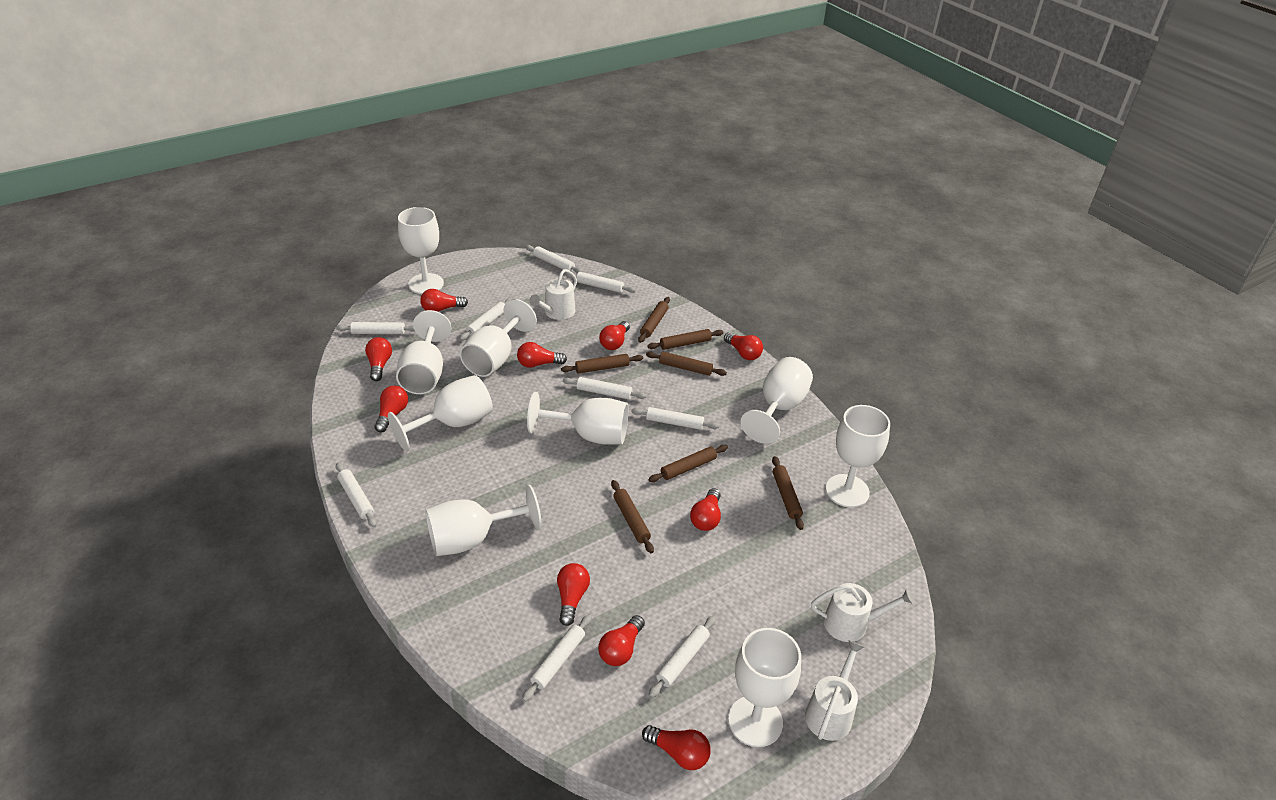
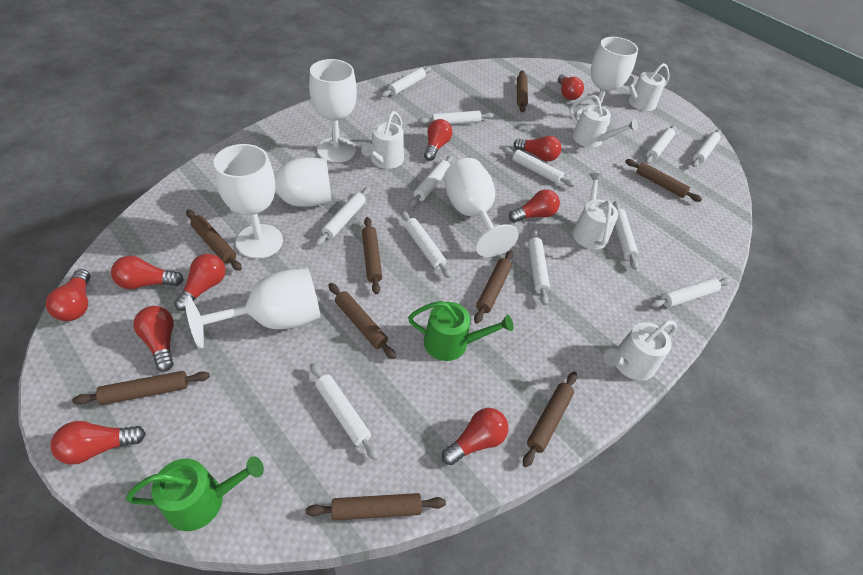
brown rolling pin: 7 -> 9
green watering can: 0 -> 2
white goblet: 9 -> 6
white rolling pin: 9 -> 12
white watering can: 3 -> 5

